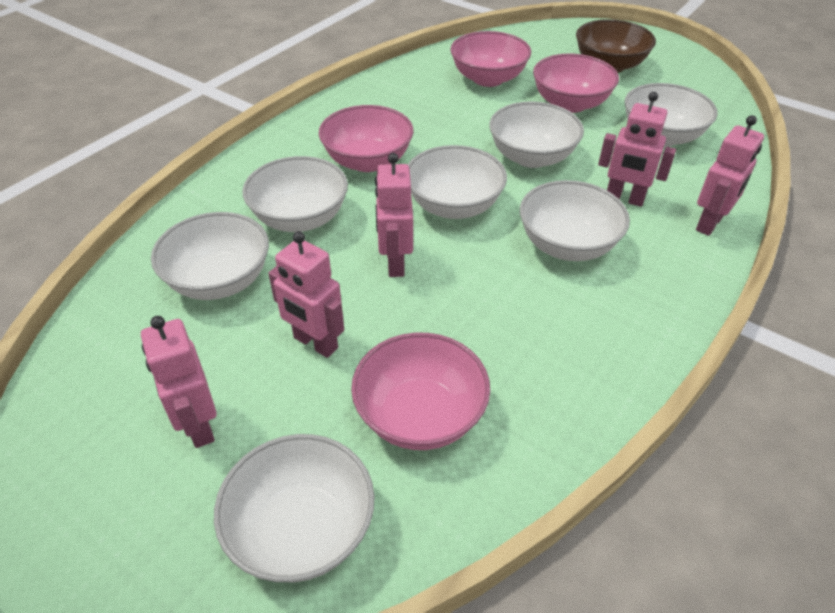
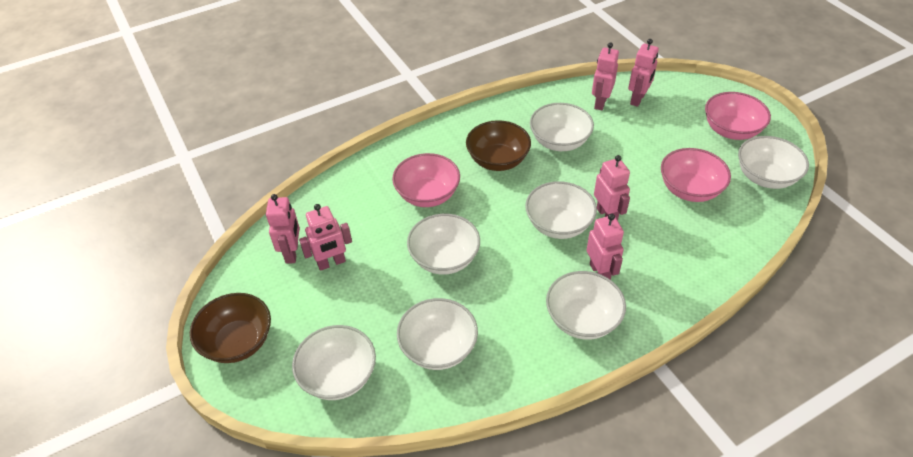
brown bowl: 1 -> 2
pink bowl: 4 -> 3
pink robot: 5 -> 6

